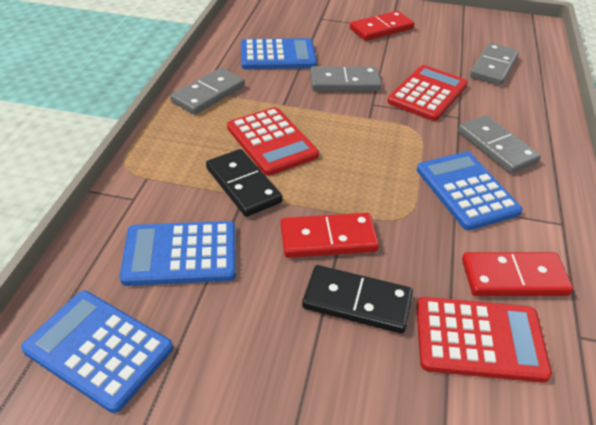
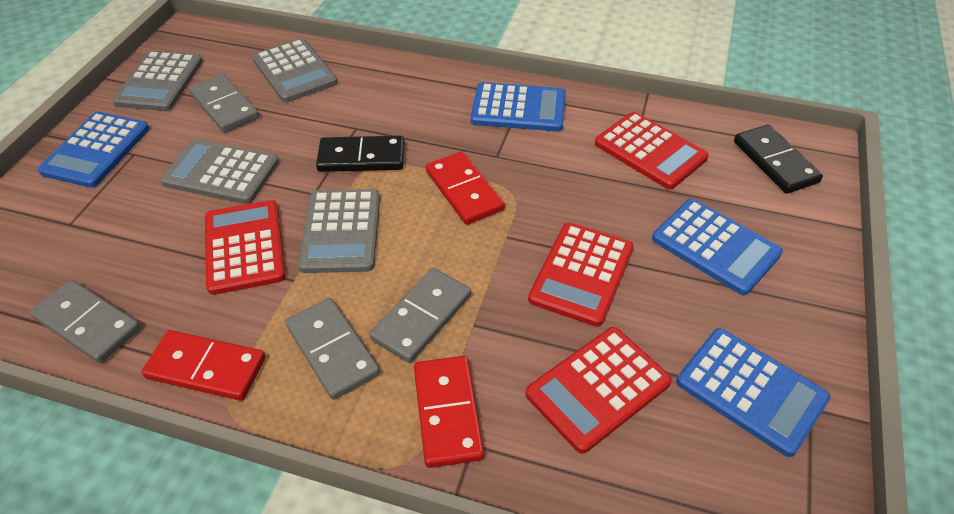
grey calculator: 0 -> 4
red calculator: 3 -> 4

